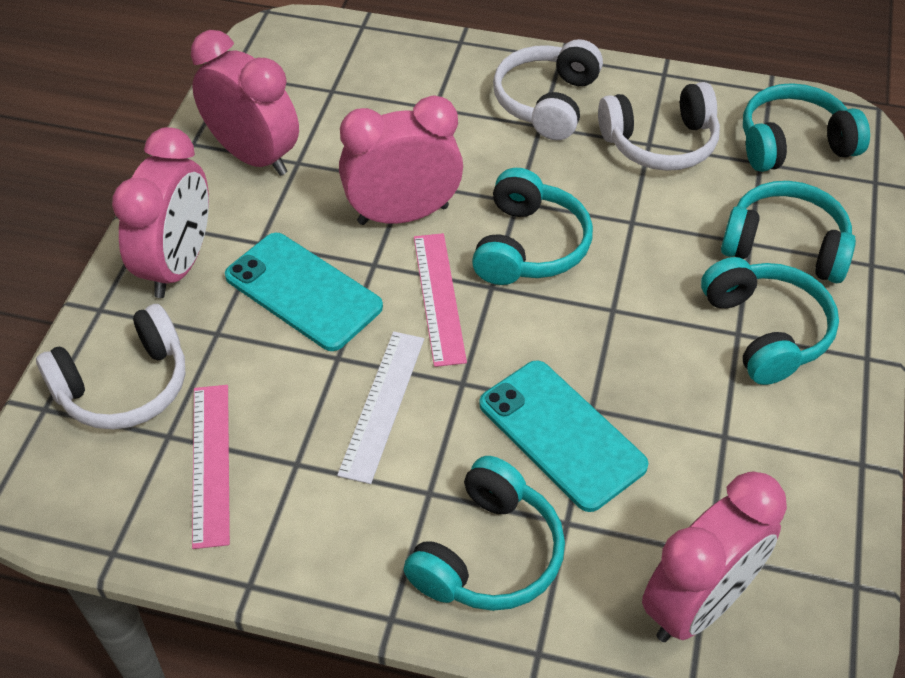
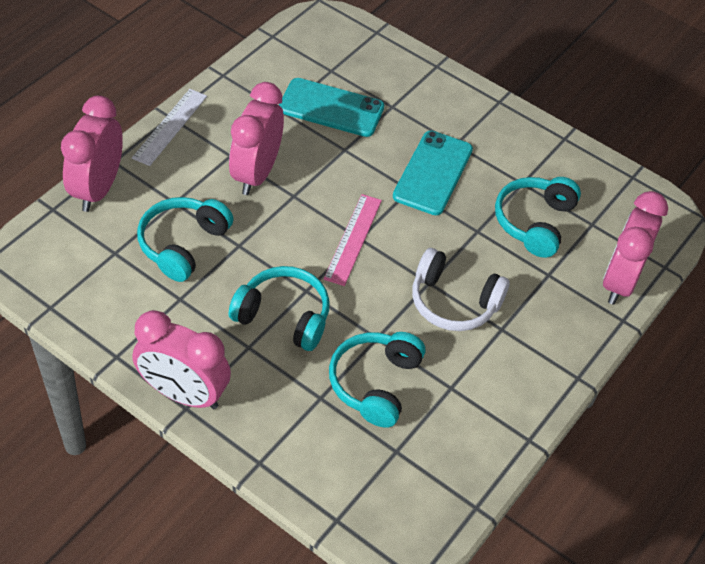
pink ruler: 2 -> 1
turquoise headphones: 5 -> 4
white headphones: 3 -> 1

